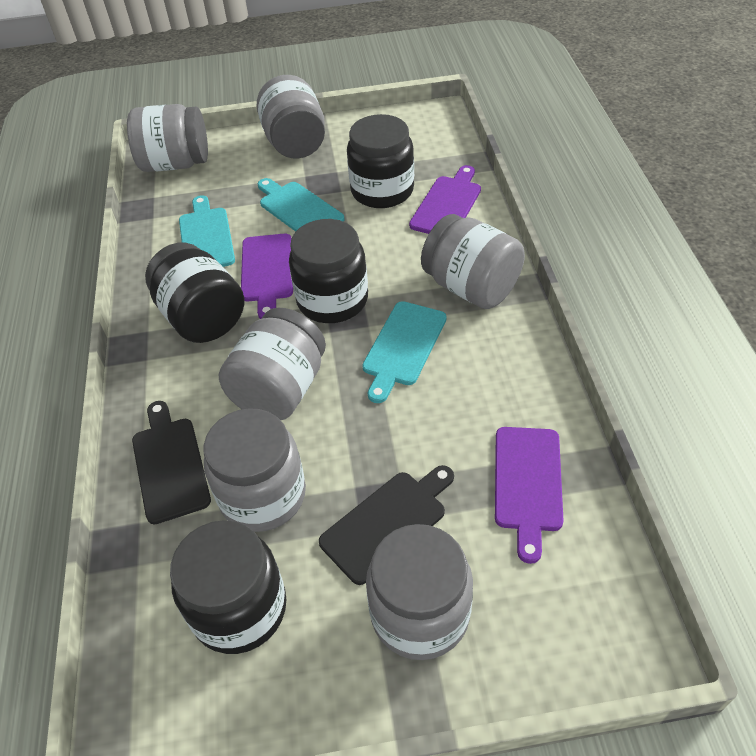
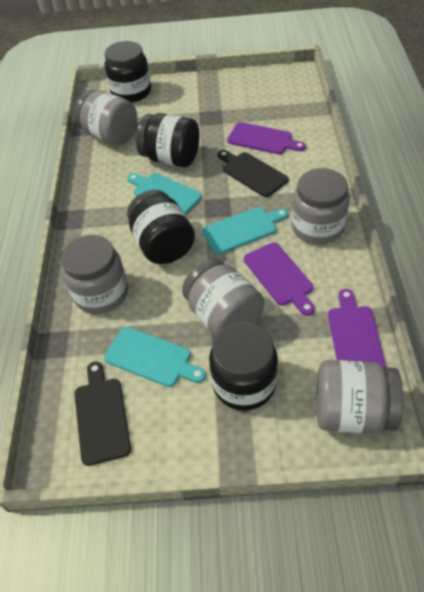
grey jar: 6 -> 5

